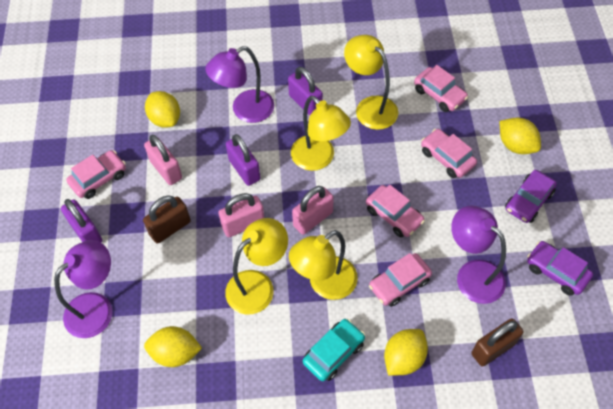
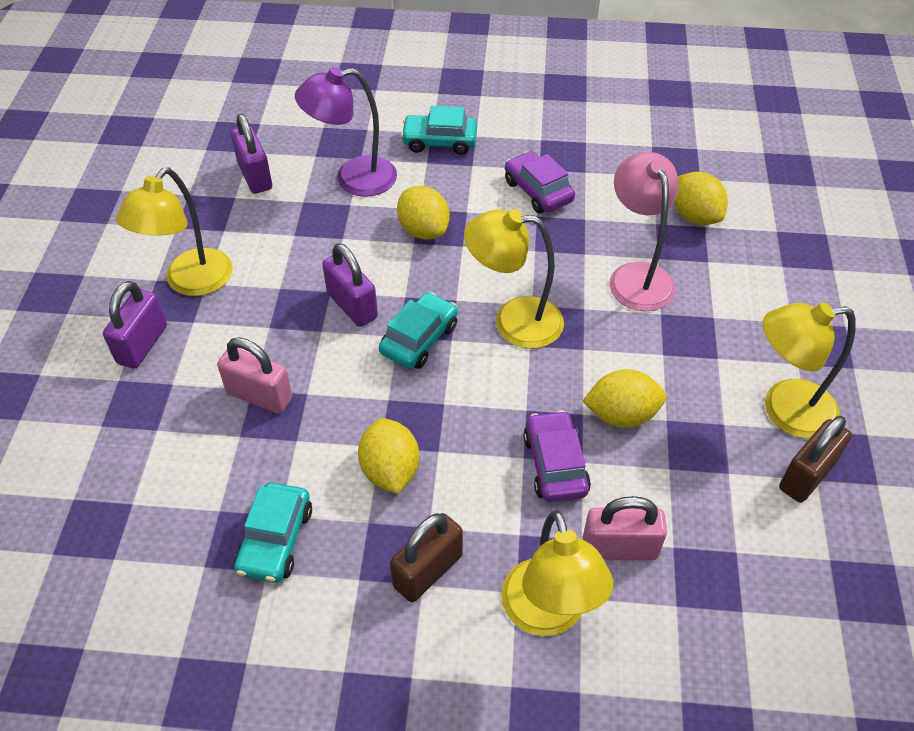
pink car: 5 -> 0
pink lamp: 0 -> 1
pink padlock: 3 -> 2
purple lamp: 3 -> 1
turquoise car: 1 -> 3

